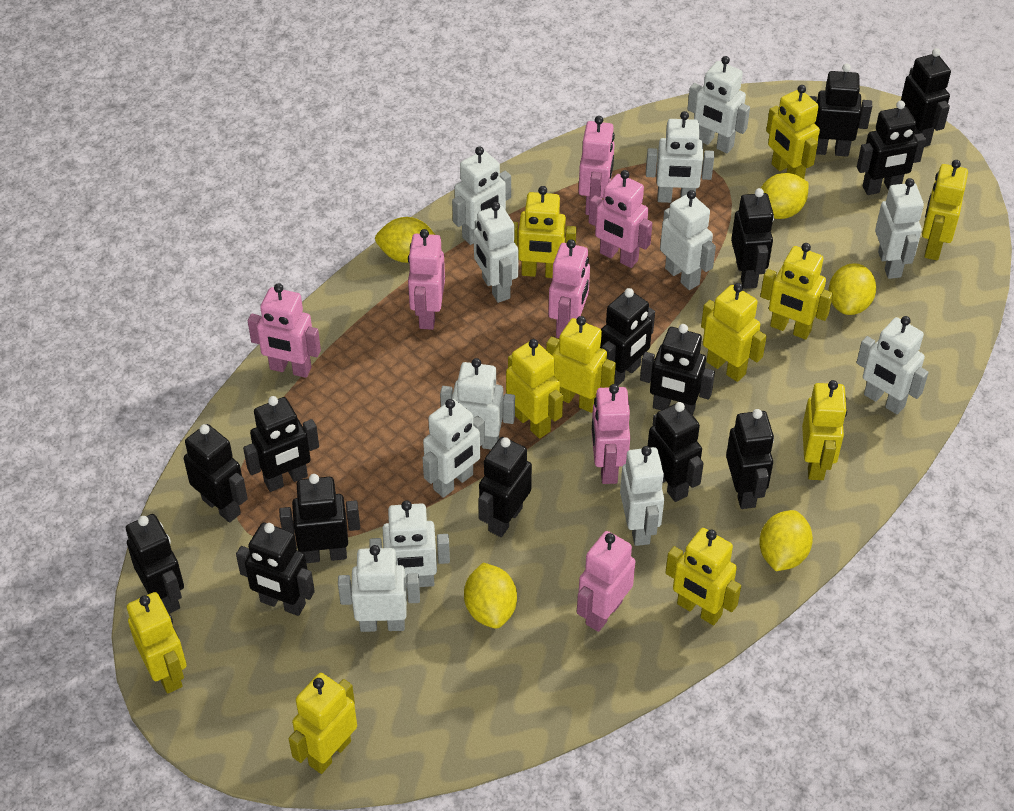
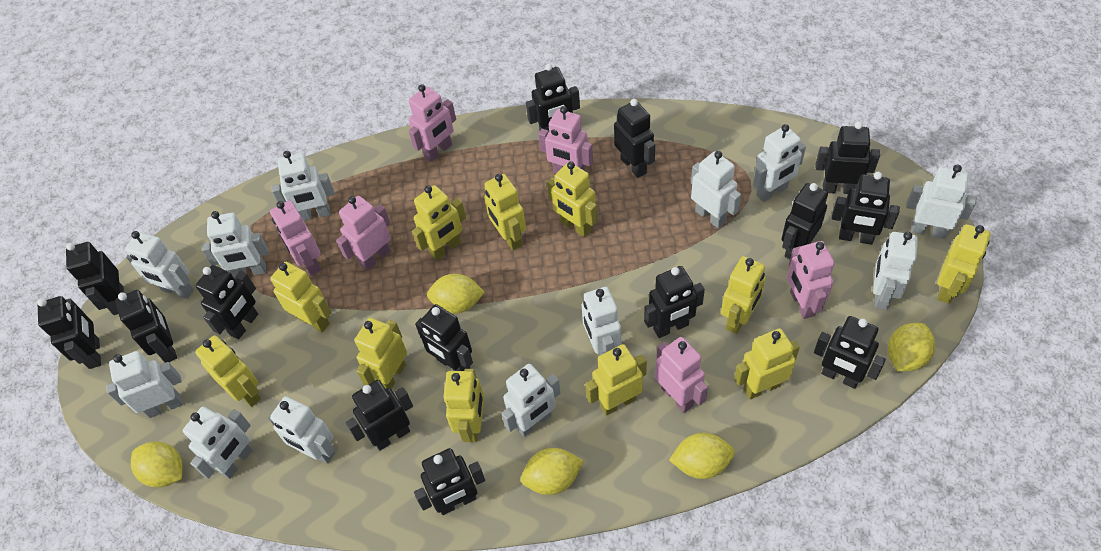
pink robot: 7 -> 6

